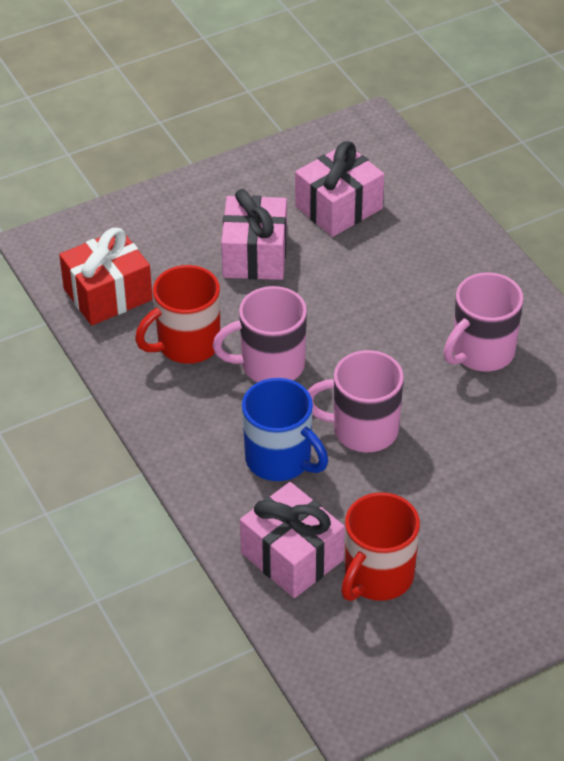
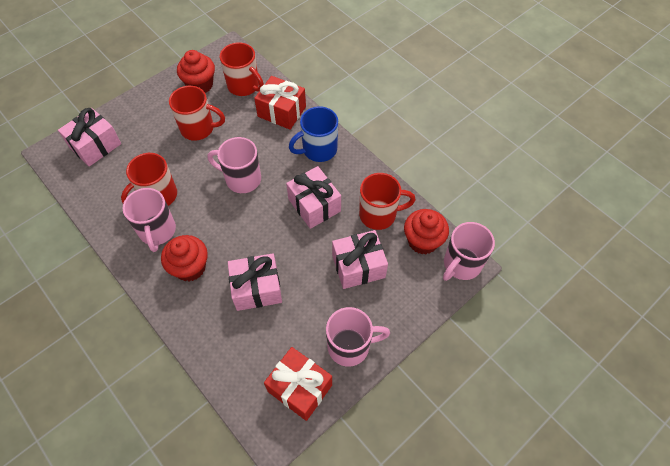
pink gift: 3 -> 4
pink mug: 3 -> 4
red cupcake: 0 -> 3
red gift: 1 -> 2
red mug: 2 -> 4

